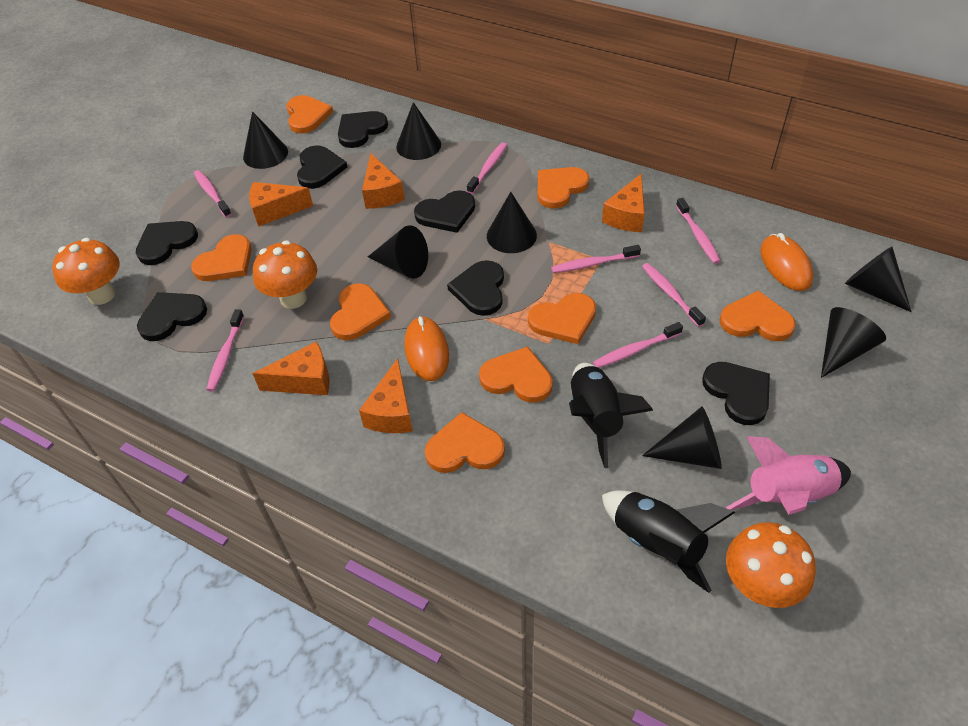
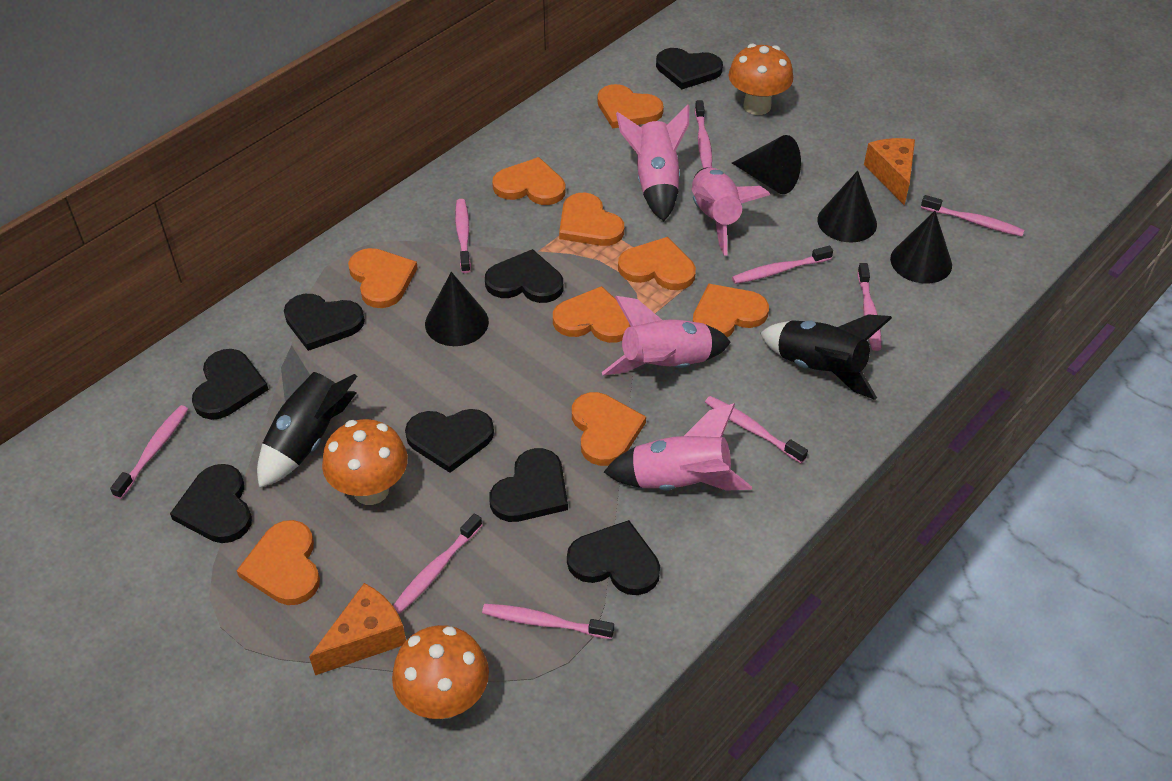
black cone: 7 -> 4
black heart: 7 -> 8
orange cheese: 5 -> 2
orange heart: 8 -> 9
orange mouse: 2 -> 0
pink rocket: 1 -> 4
pink toothbrush: 7 -> 9

